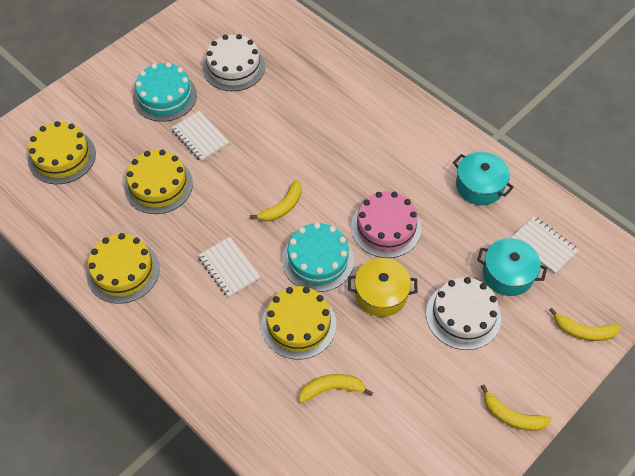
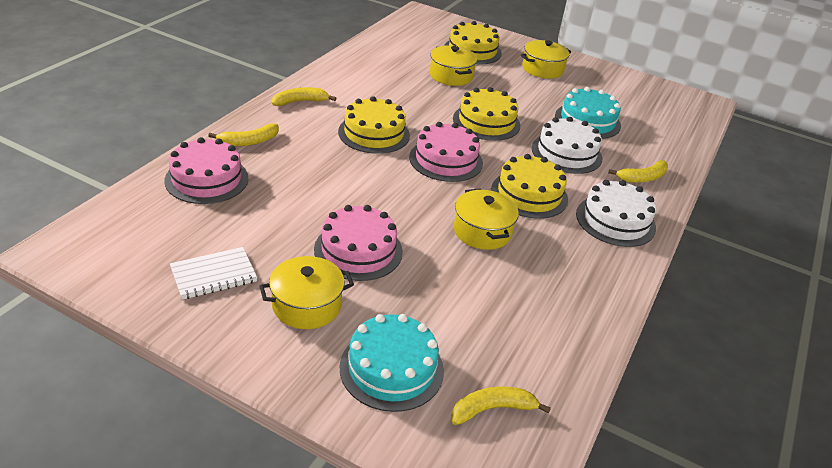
pink cake: 1 -> 3
turquoise pot: 2 -> 0
white notebook: 3 -> 1
yellow pot: 1 -> 4

